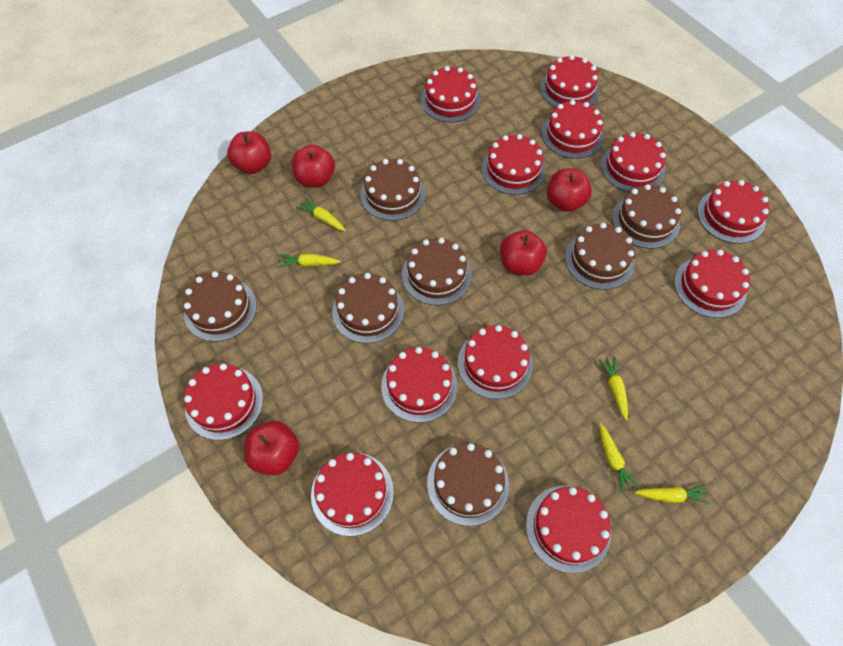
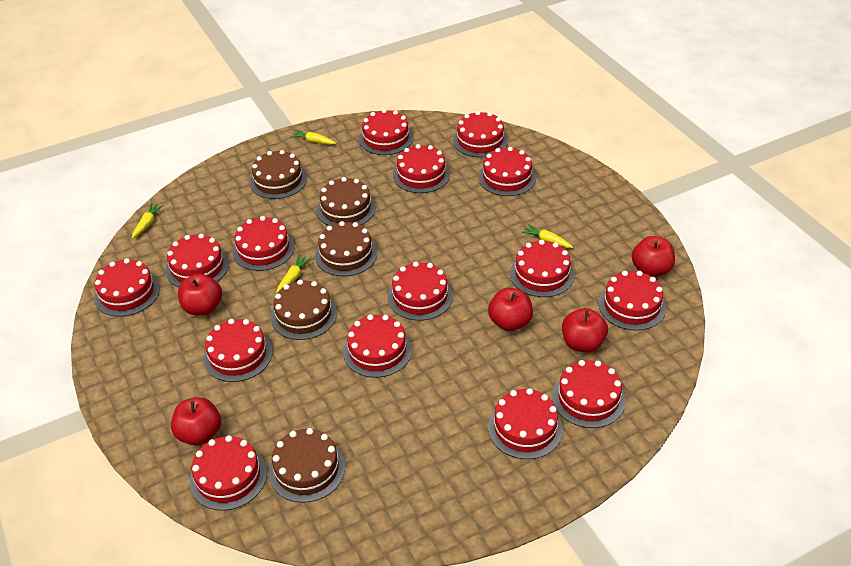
brown cake: 7 -> 5
red cake: 12 -> 15
yellow carrot: 5 -> 4

